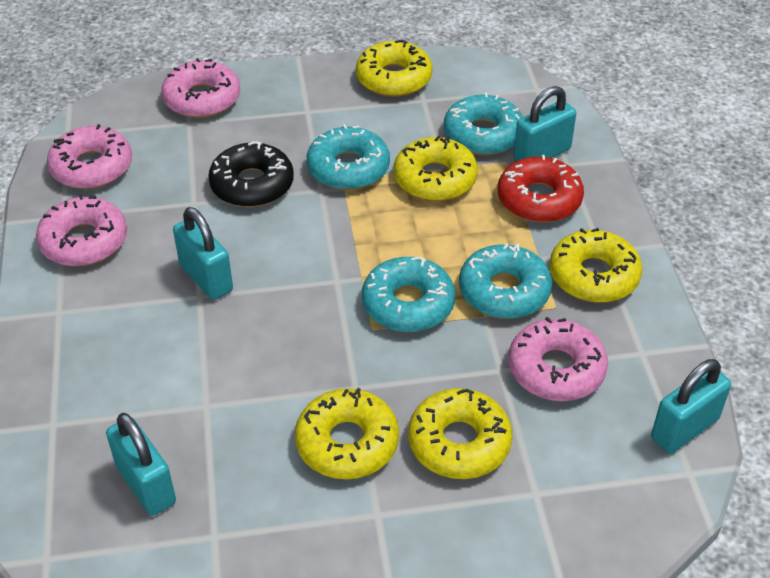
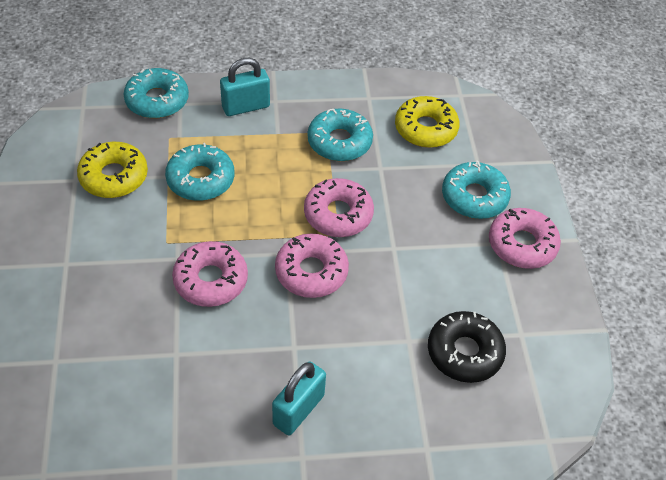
red donut: 1 -> 0
turquoise padlock: 4 -> 2
yellow donut: 5 -> 2

